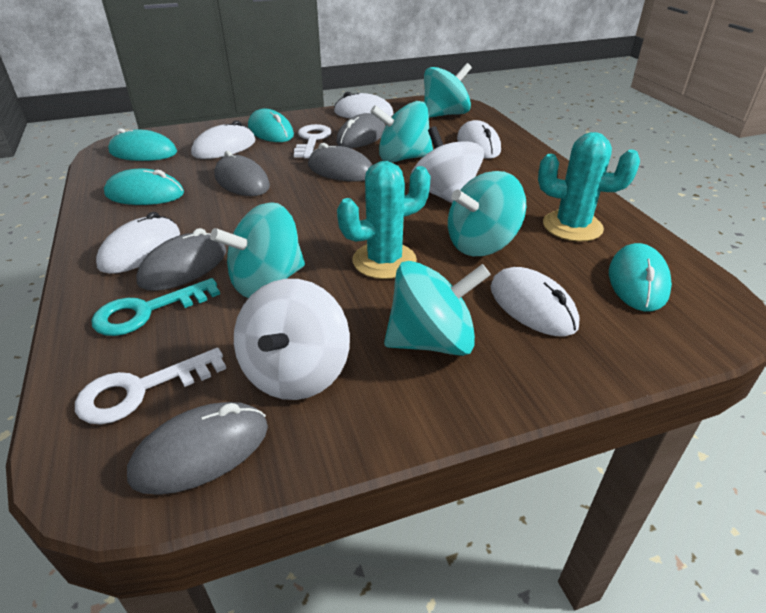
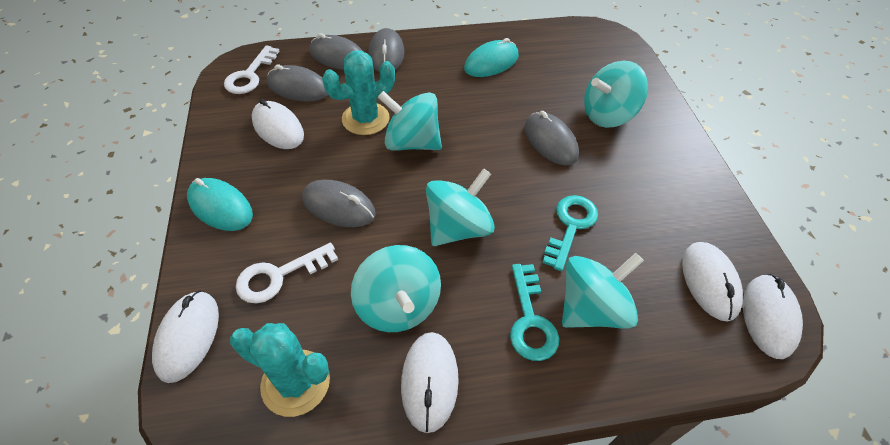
turquoise key: 1 -> 2
turquoise mouse: 4 -> 2
white spinning top: 2 -> 0

